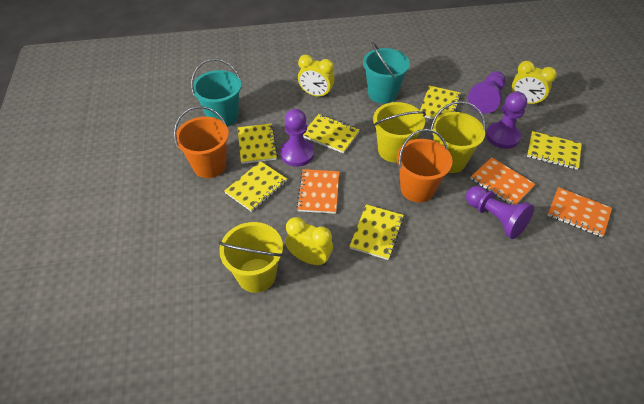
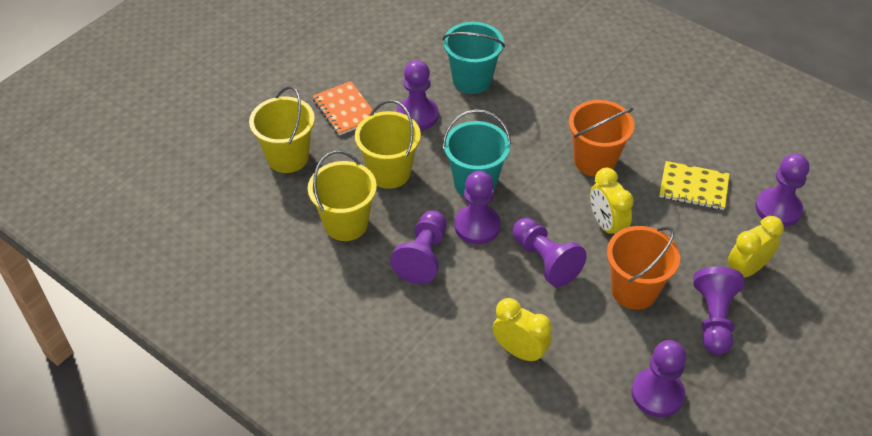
orange notebook: 3 -> 1
purple pawn: 4 -> 7
yellow notebook: 6 -> 1

